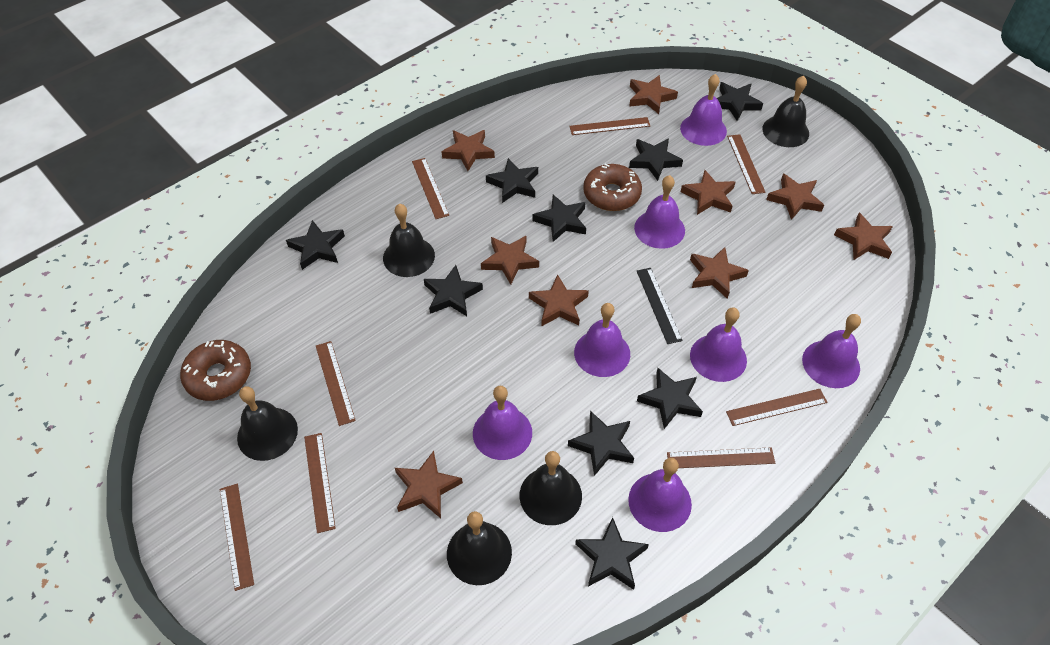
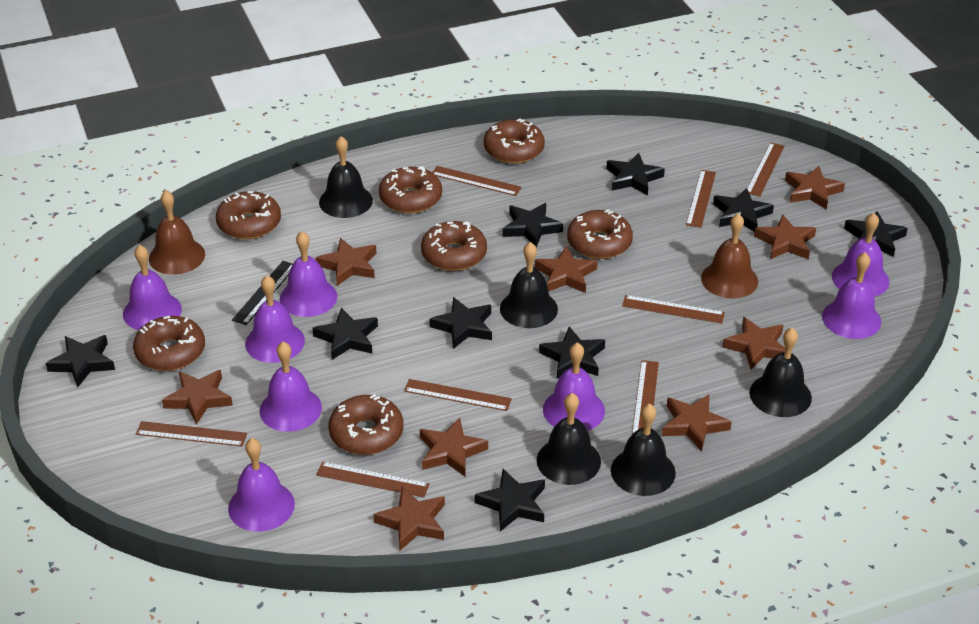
brown bell: 0 -> 2
brown donut: 2 -> 7
purple bell: 7 -> 8

